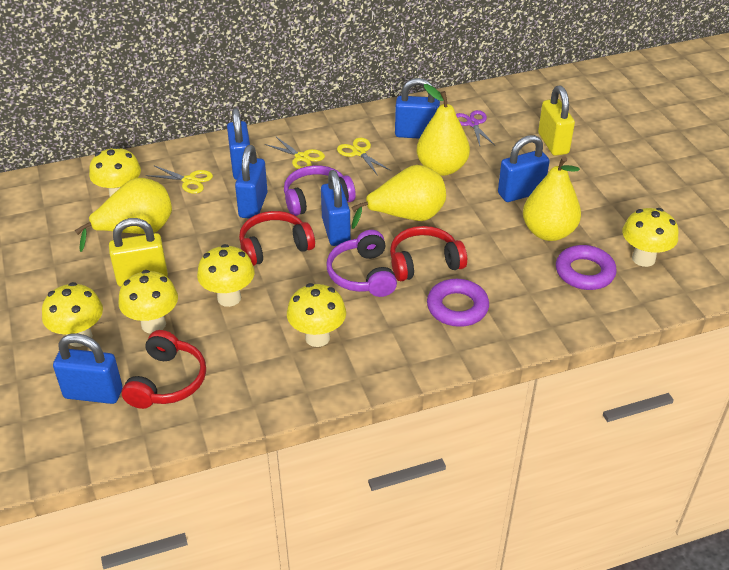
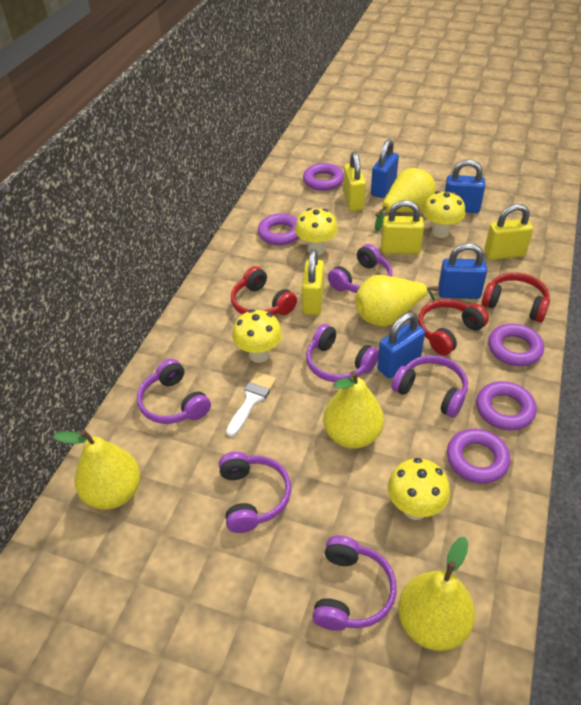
blue padlock: 6 -> 4
purple headphones: 2 -> 6
purple ring: 2 -> 5
purple scissors: 1 -> 0
white brush: 0 -> 1
yellow mushroom: 6 -> 4
yellow padlock: 2 -> 4
yellow pear: 4 -> 5
yellow scissors: 3 -> 0

